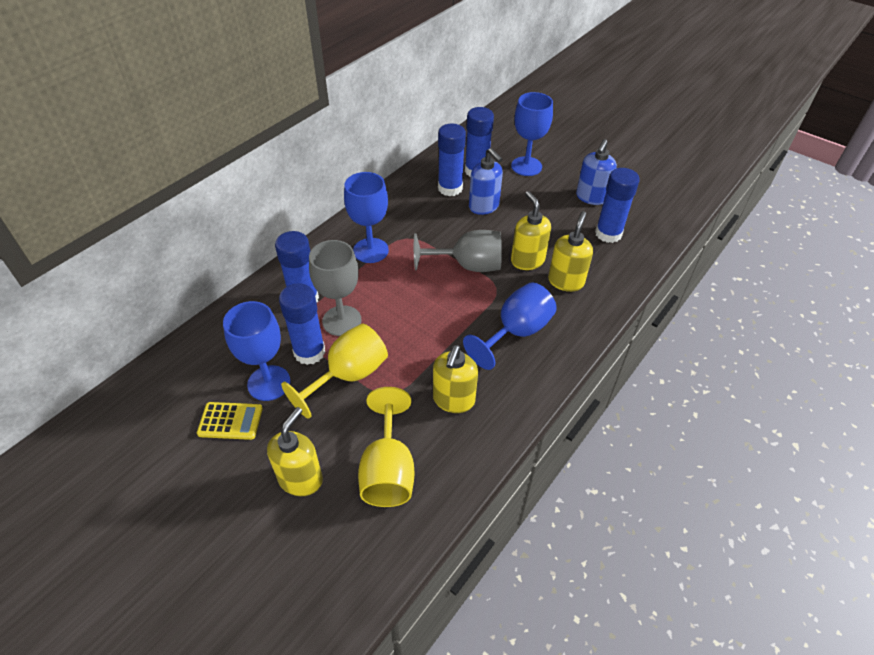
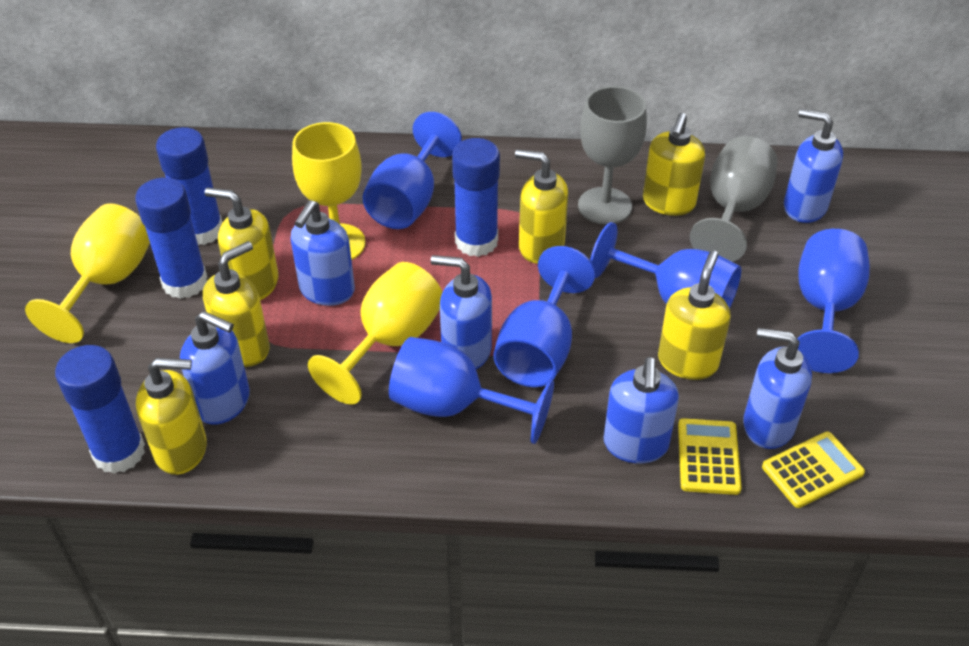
blue glue stick: 5 -> 4
blue goblet: 4 -> 5
blue soap dispenser: 2 -> 6
yellow calculator: 1 -> 2
yellow goblet: 2 -> 3
yellow soap dispenser: 4 -> 6

